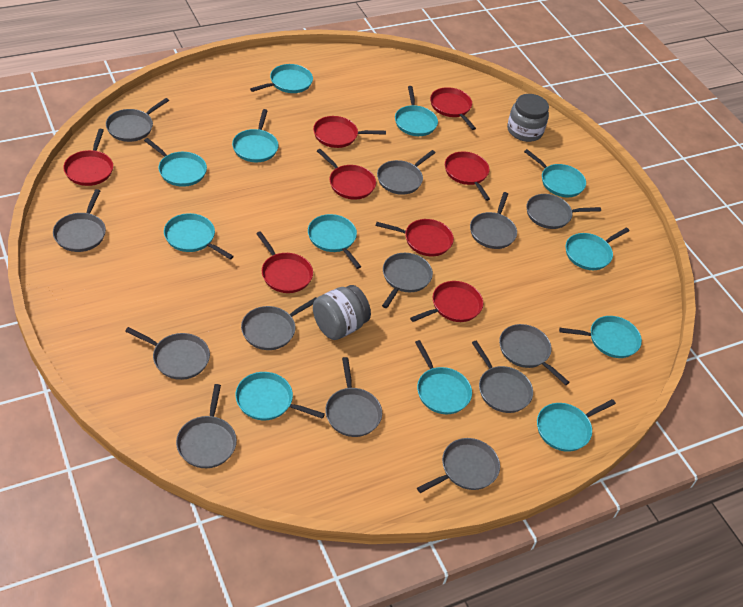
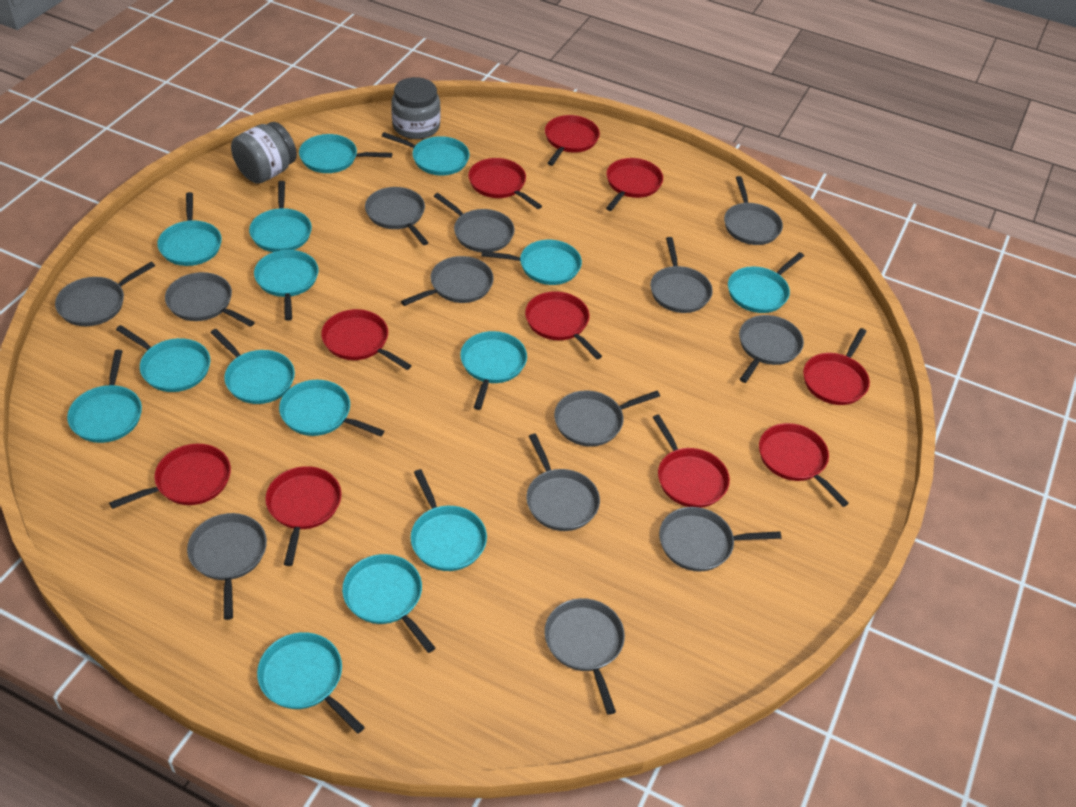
red pan: 8 -> 10
turquoise pan: 12 -> 15

